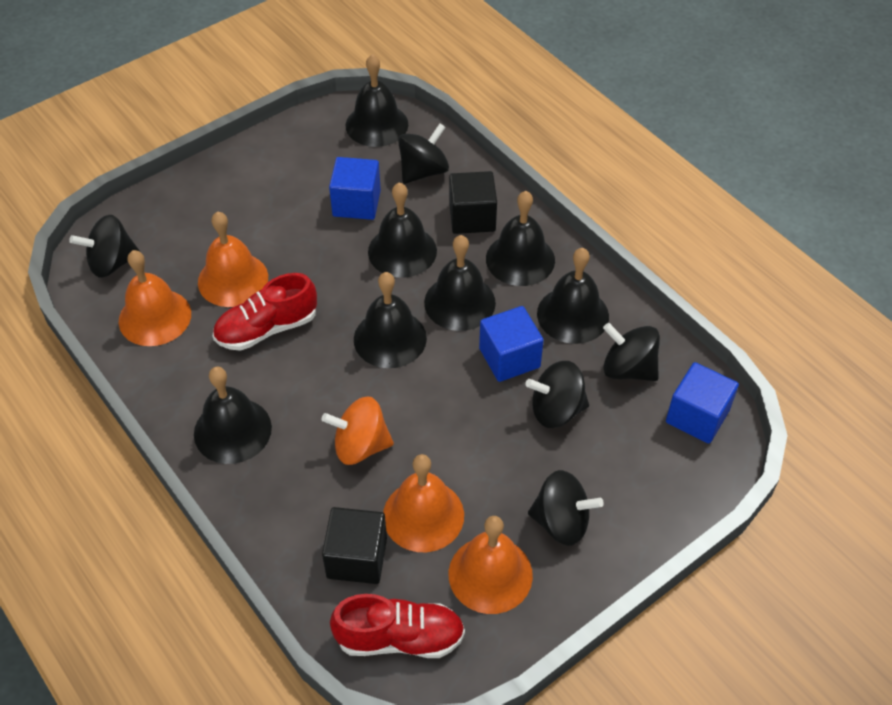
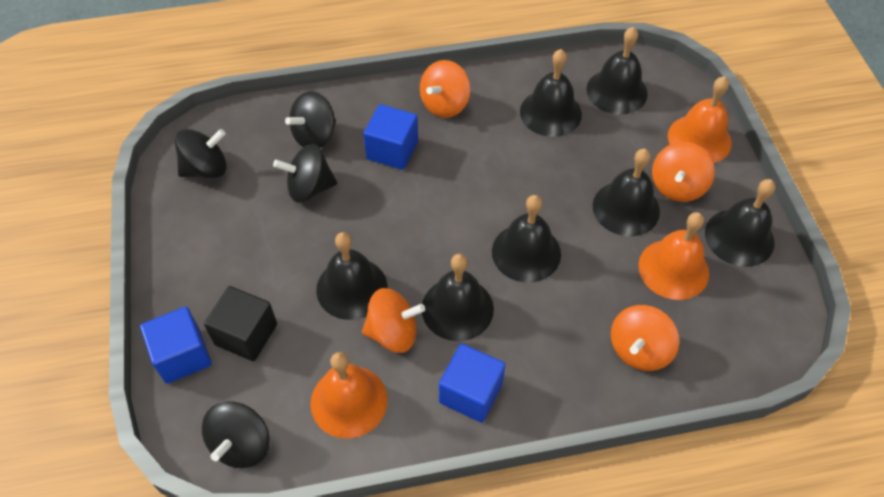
black cube: 2 -> 1
black spinning top: 5 -> 4
orange bell: 4 -> 3
orange spinning top: 1 -> 4
red shoe: 2 -> 0

